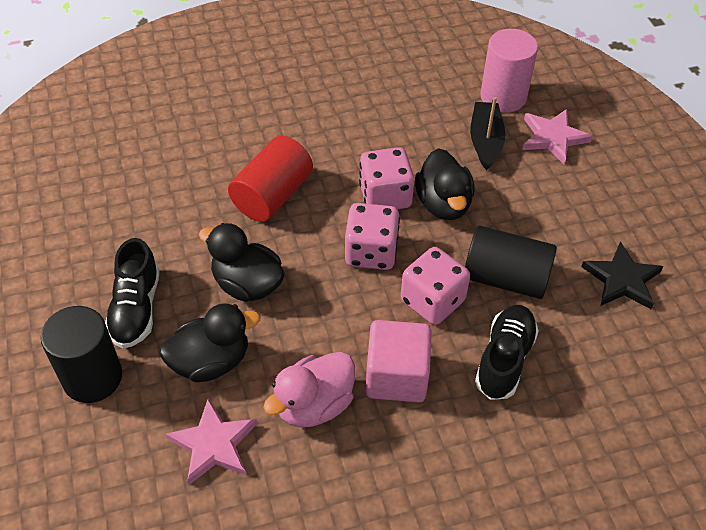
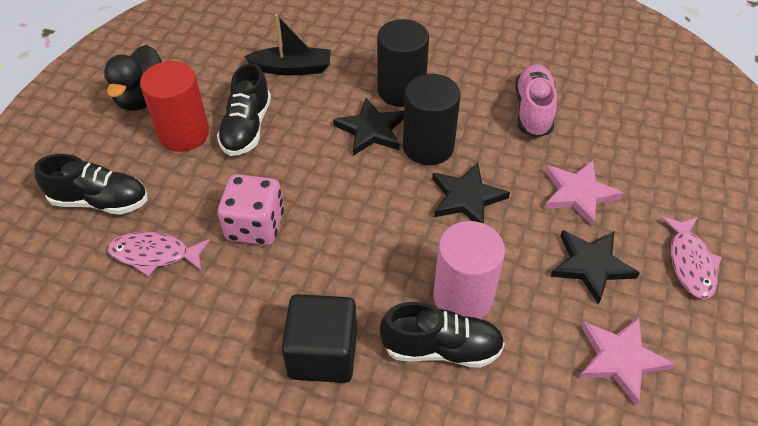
black cube: 0 -> 1
black duck: 3 -> 1
black shoe: 2 -> 3
black star: 1 -> 3
pink cube: 1 -> 0
pink dice: 3 -> 1
pink duck: 1 -> 0
pink fish: 0 -> 2
pink shoe: 0 -> 1

